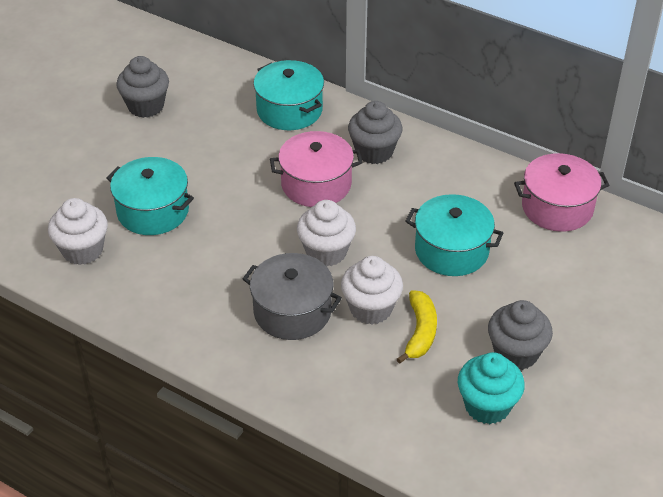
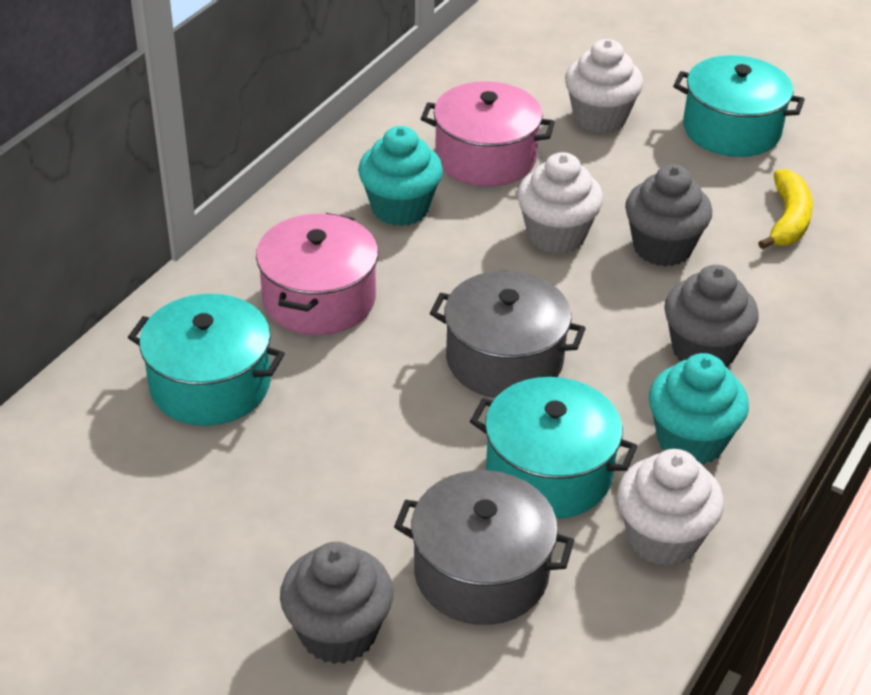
grey pot: 1 -> 2
turquoise cupcake: 1 -> 2

